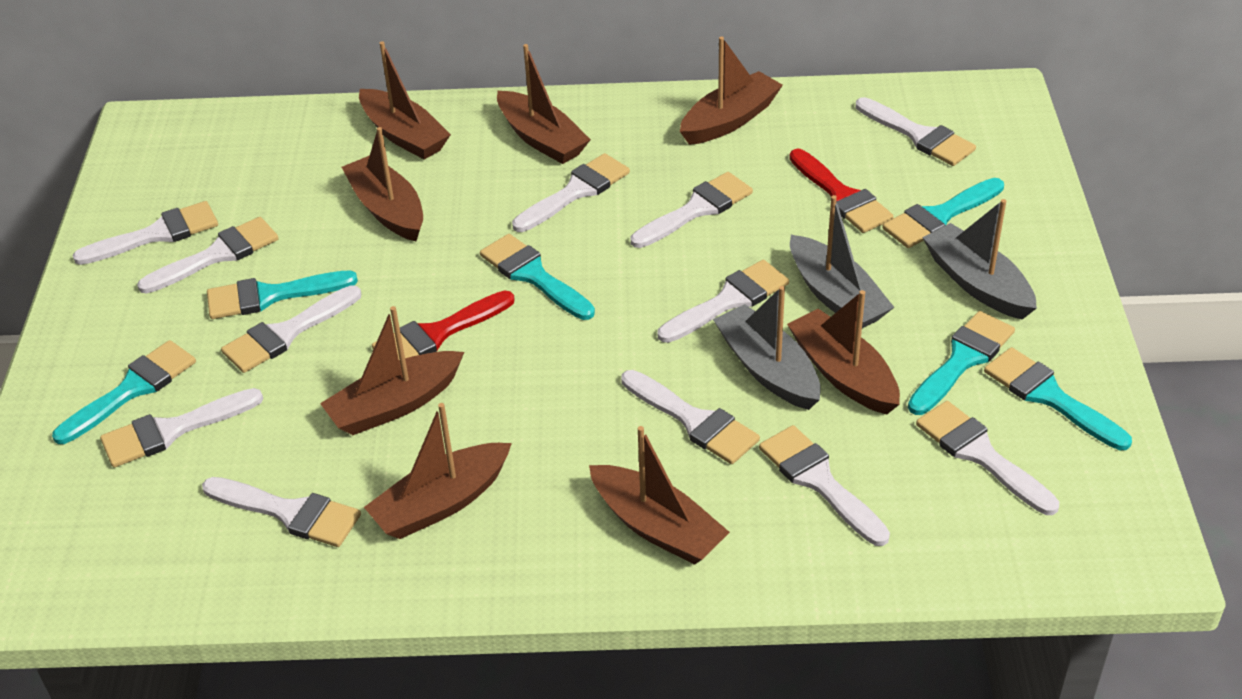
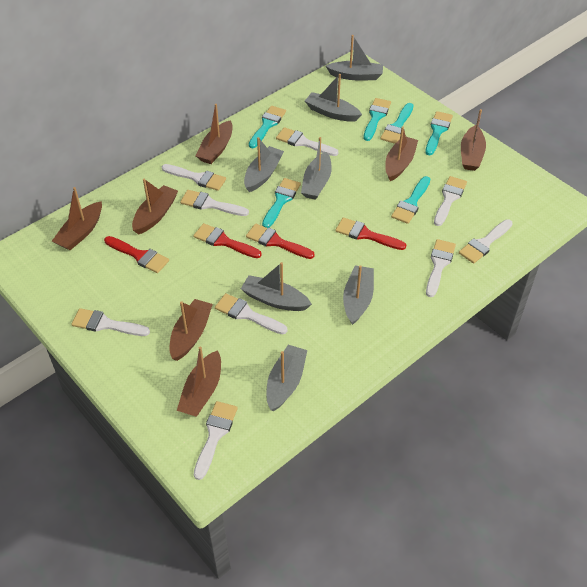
brown boat: 8 -> 7
grey boat: 3 -> 7
red brush: 2 -> 4
white brush: 12 -> 9

